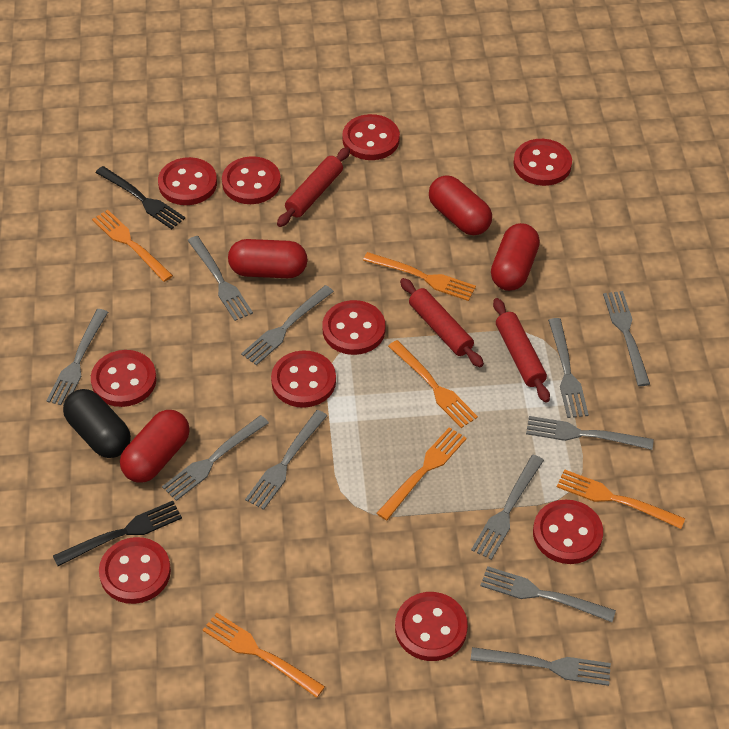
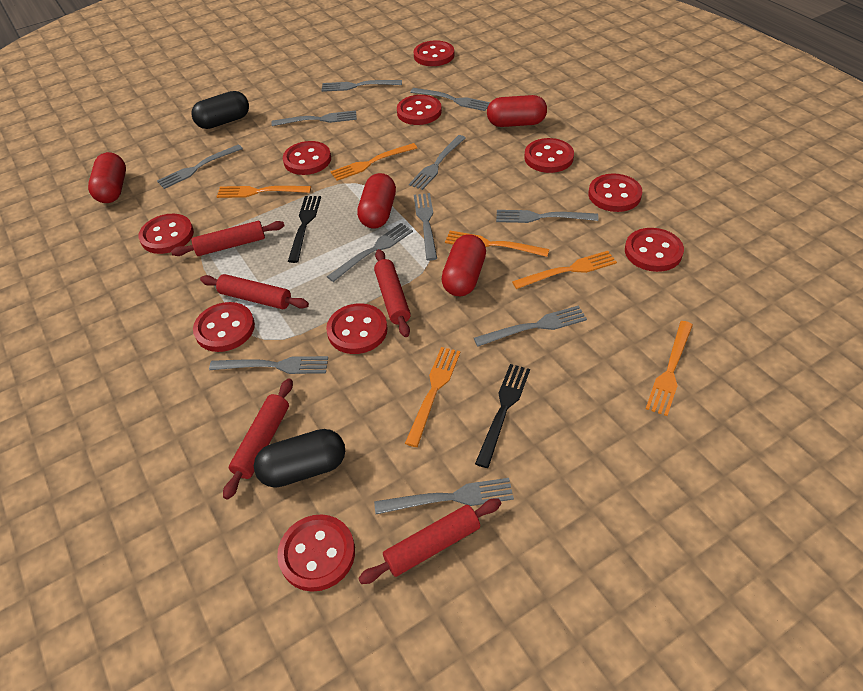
black capsule: 1 -> 2
red rolling pin: 3 -> 5

